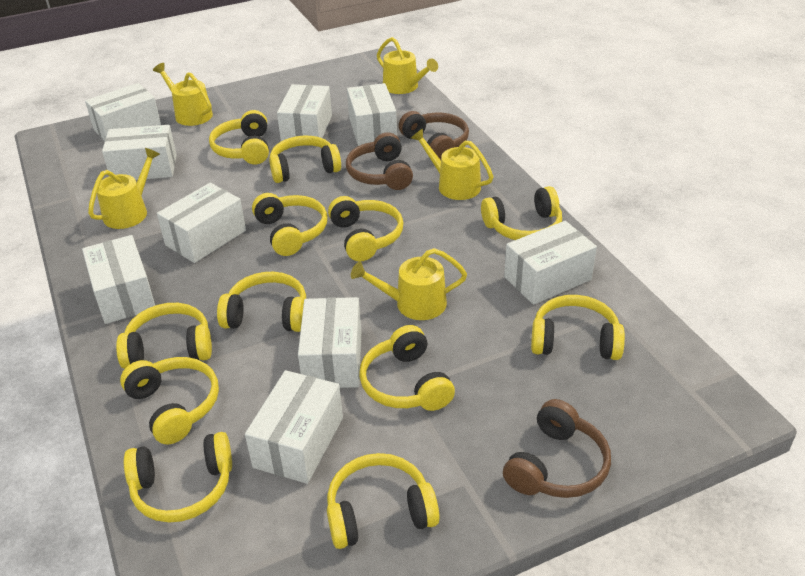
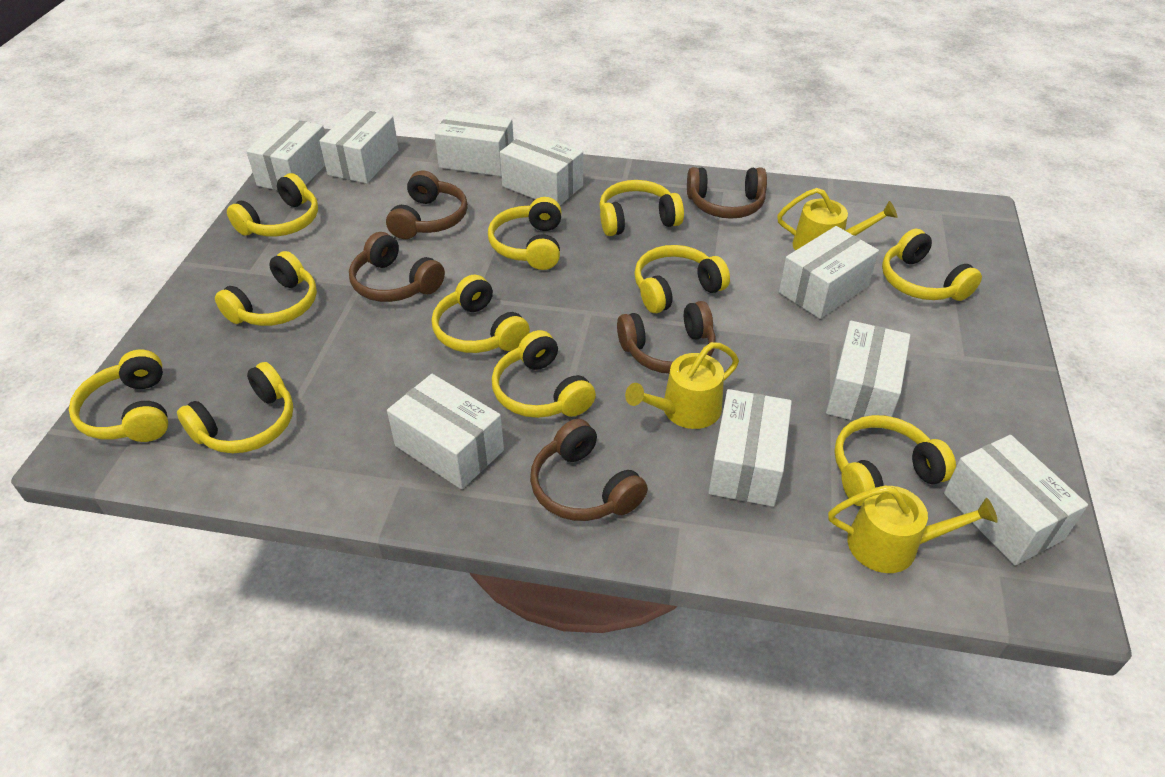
brown headphones: 3 -> 5
yellow headphones: 12 -> 11
yellow watering can: 5 -> 3

